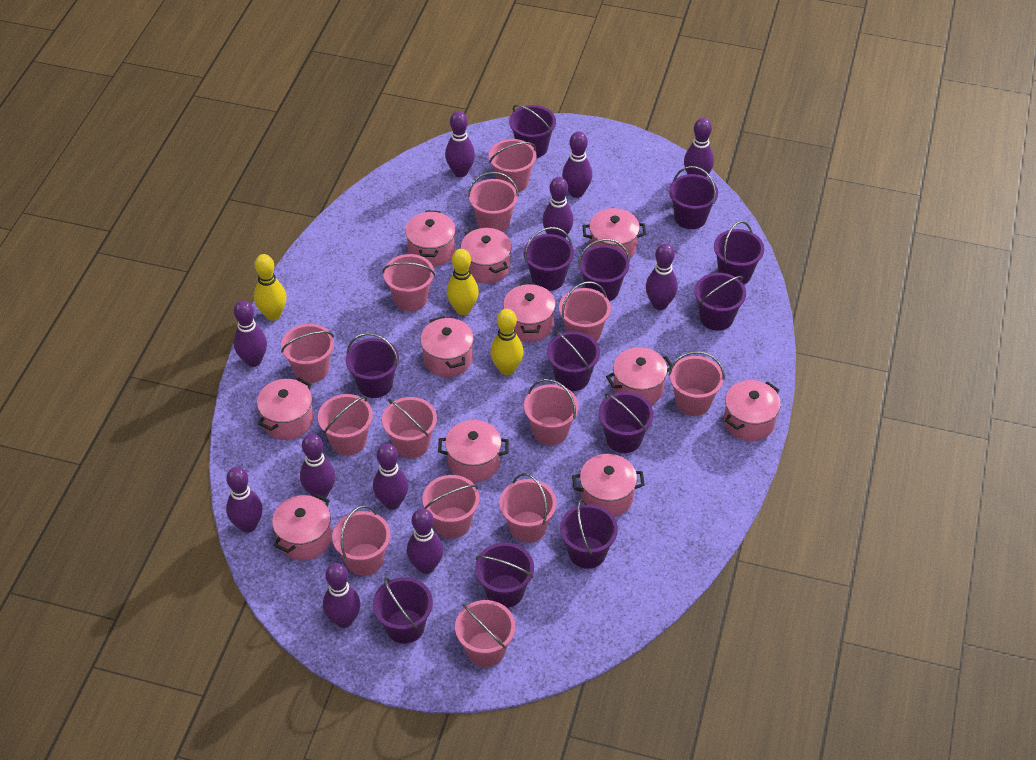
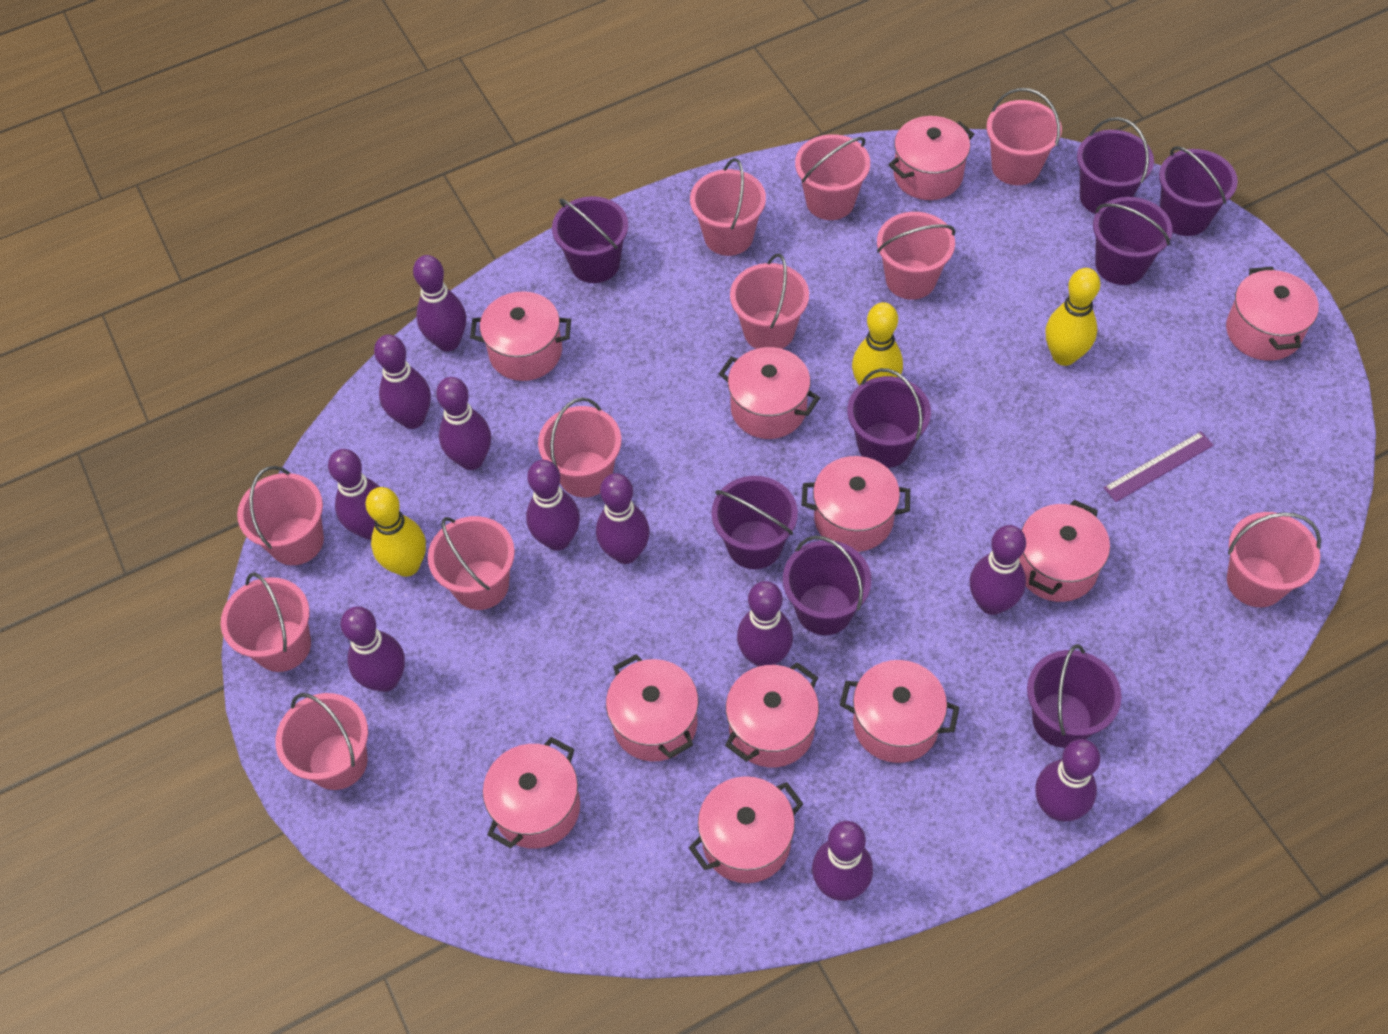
pink bucket: 13 -> 11
purple bucket: 12 -> 8
purple ruler: 0 -> 1

